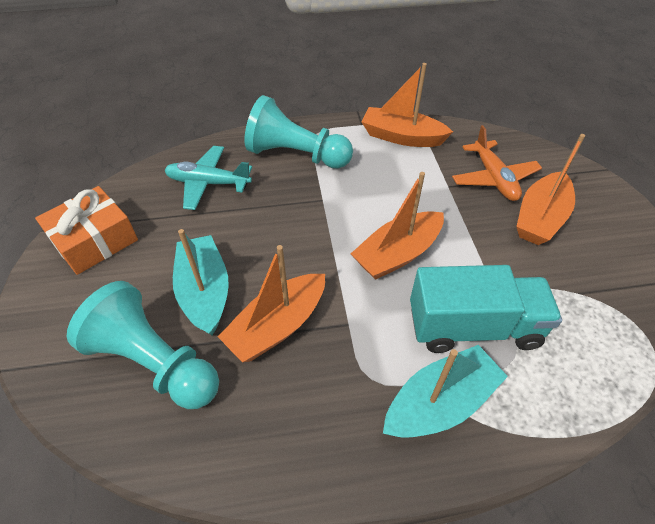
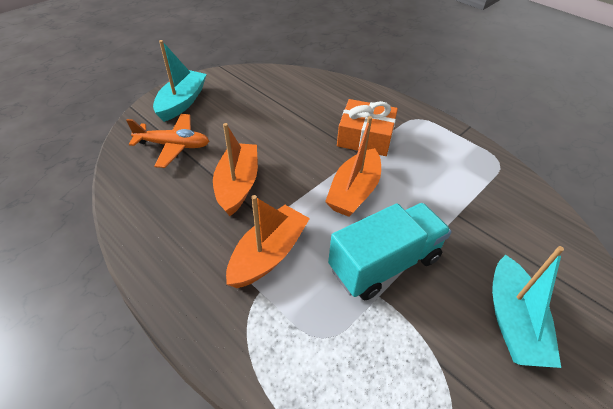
orange boat: 4 -> 3
turquoise pawn: 2 -> 0
turquoise plane: 1 -> 0

